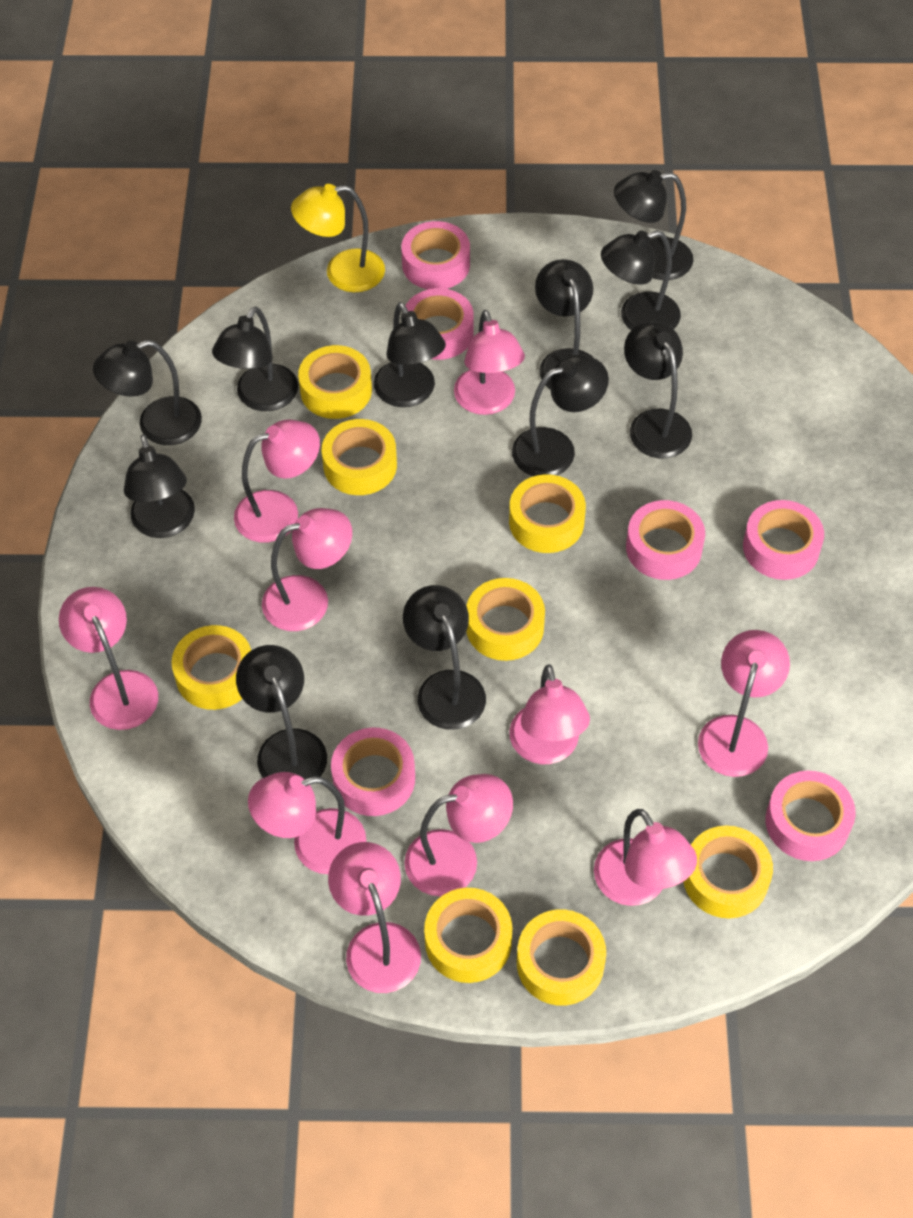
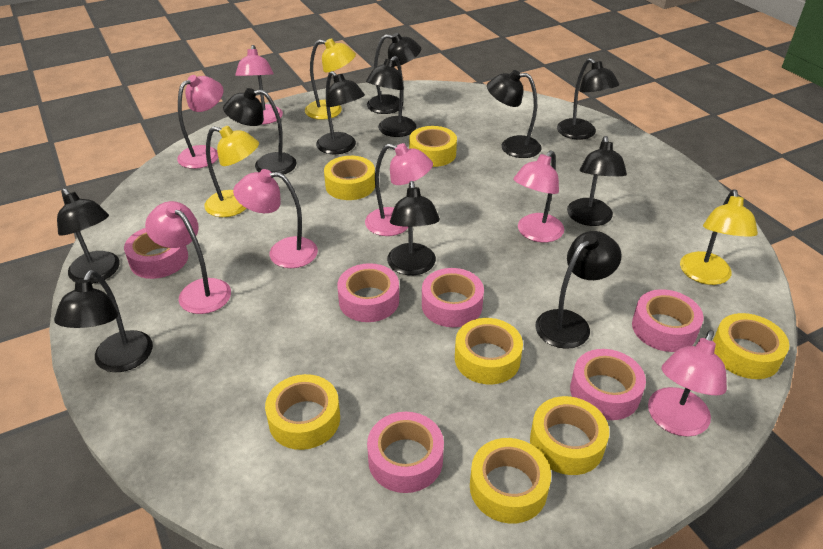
pink lamp: 10 -> 7
yellow lamp: 1 -> 3
yellow tape: 8 -> 7

